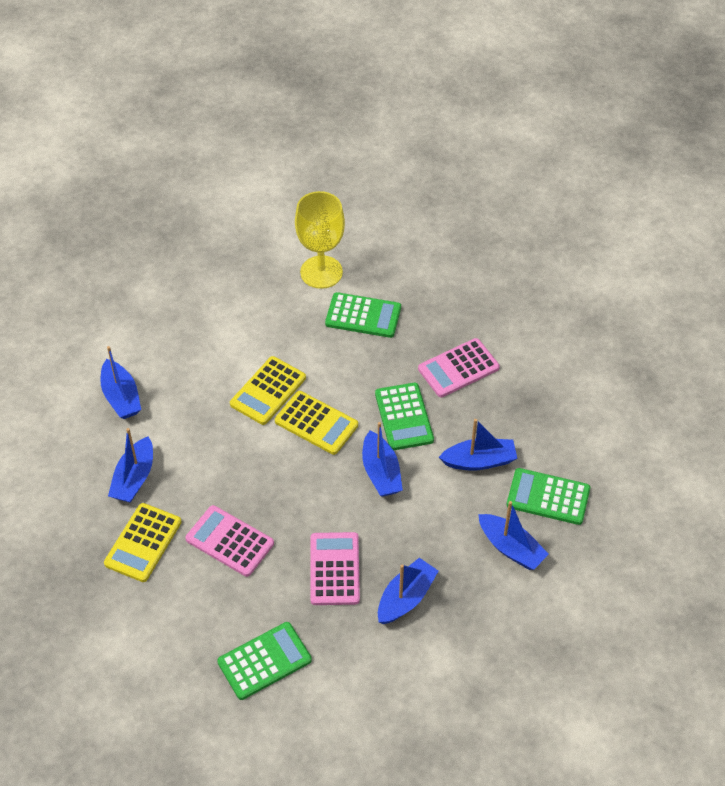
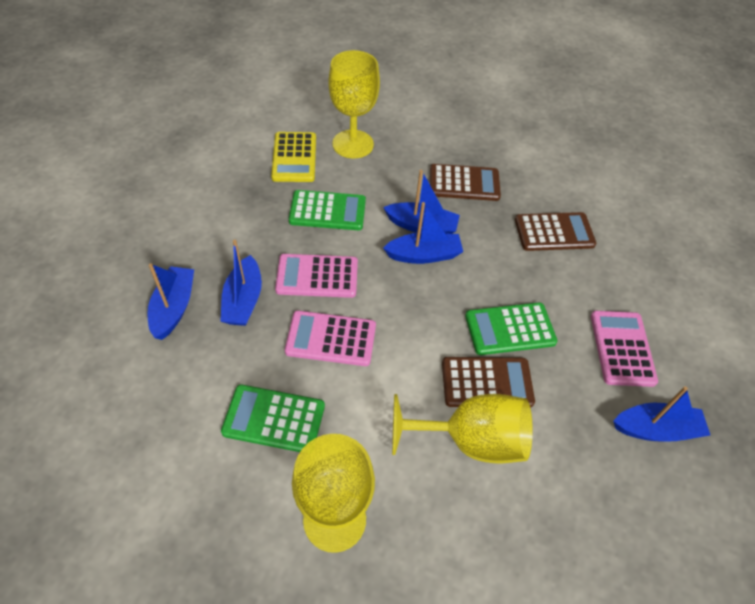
blue boat: 6 -> 5
brown calculator: 0 -> 3
green calculator: 4 -> 3
yellow calculator: 3 -> 1
yellow goblet: 1 -> 3

